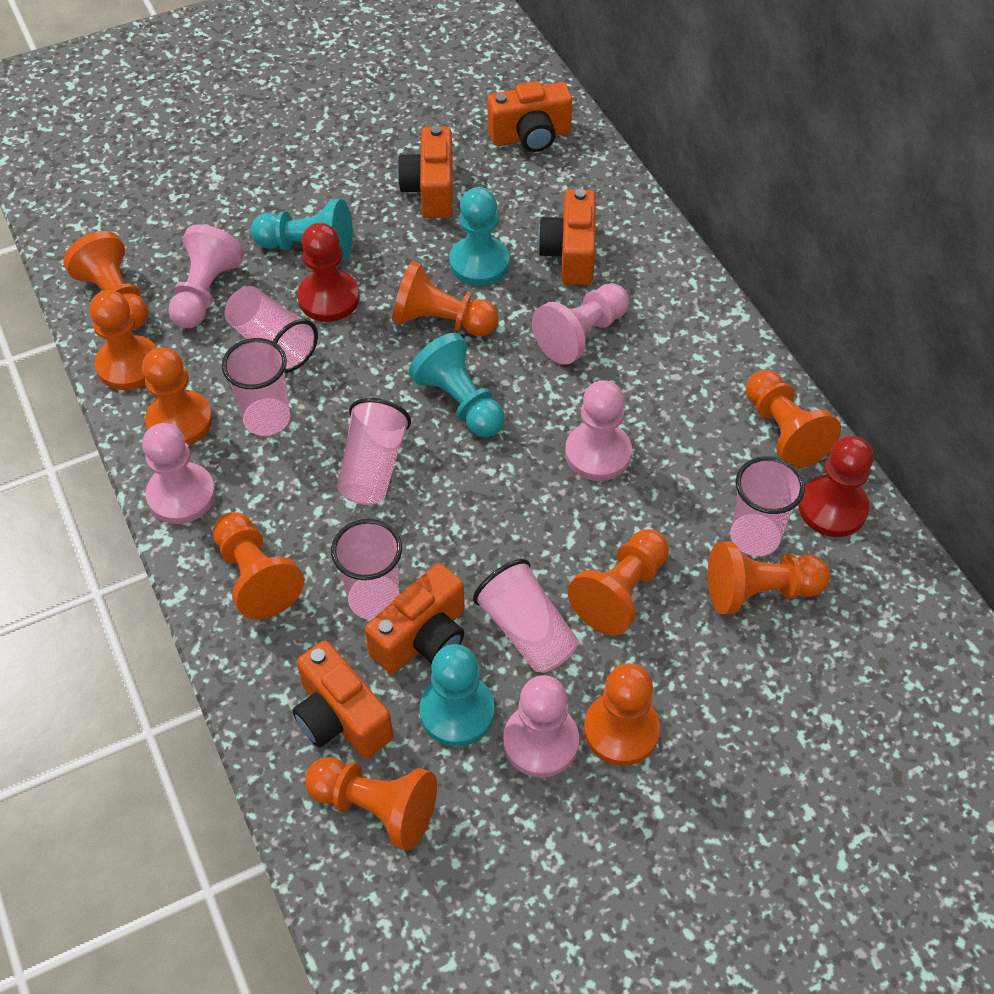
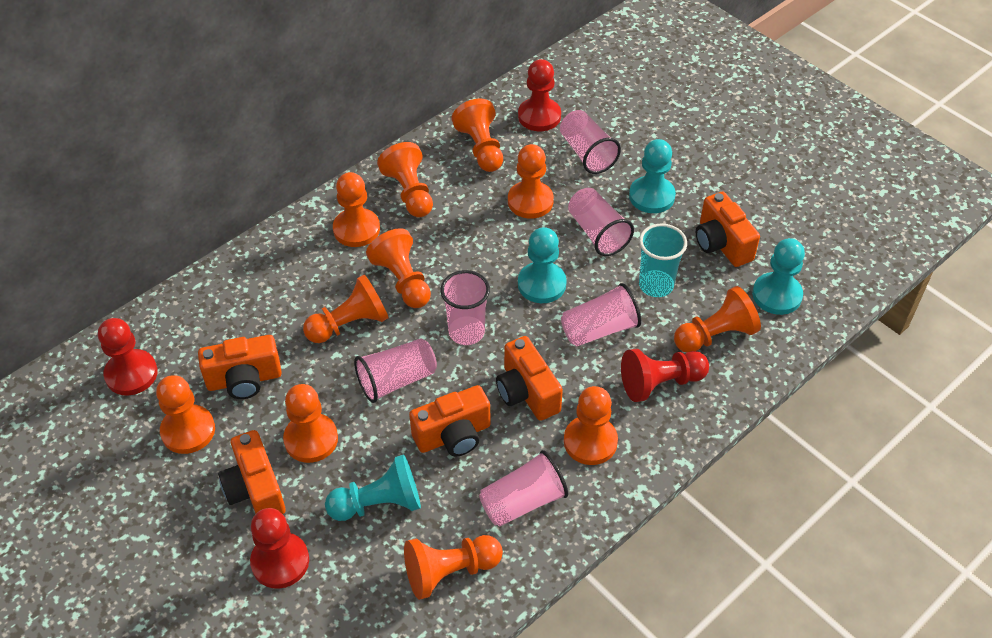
orange pawn: 10 -> 11
pink pawn: 5 -> 0
red pawn: 2 -> 4
turquoise cup: 0 -> 1

